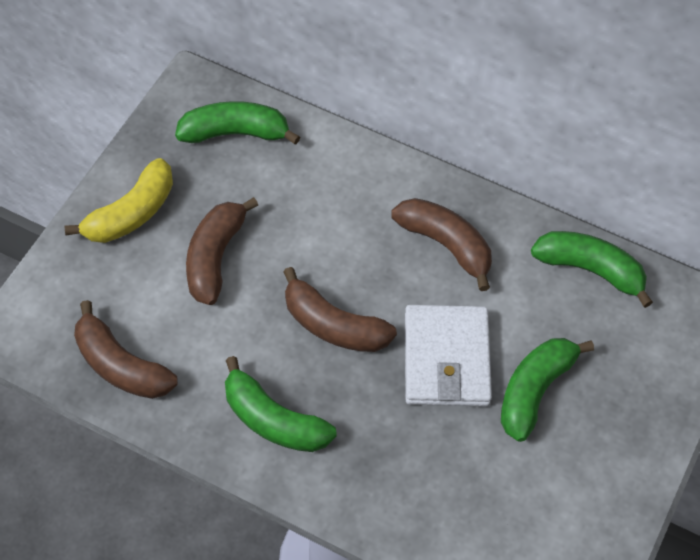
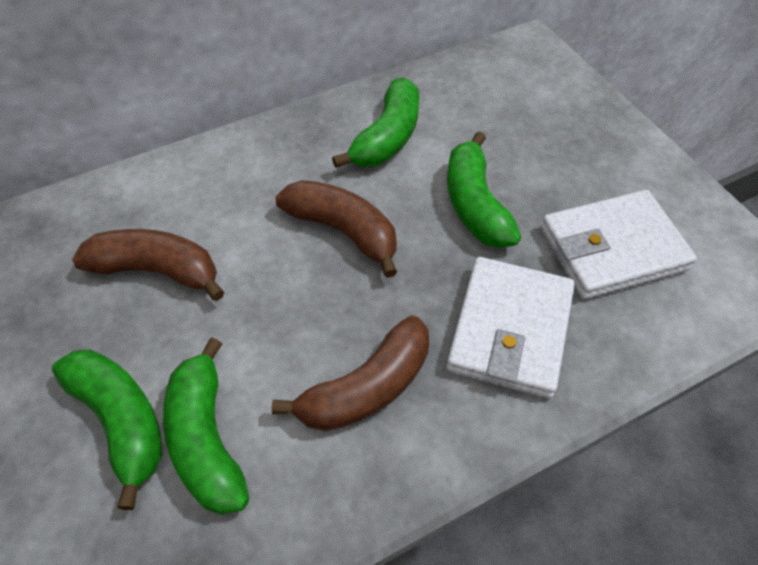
brown banana: 4 -> 3
white wallet: 1 -> 2
yellow banana: 1 -> 0

